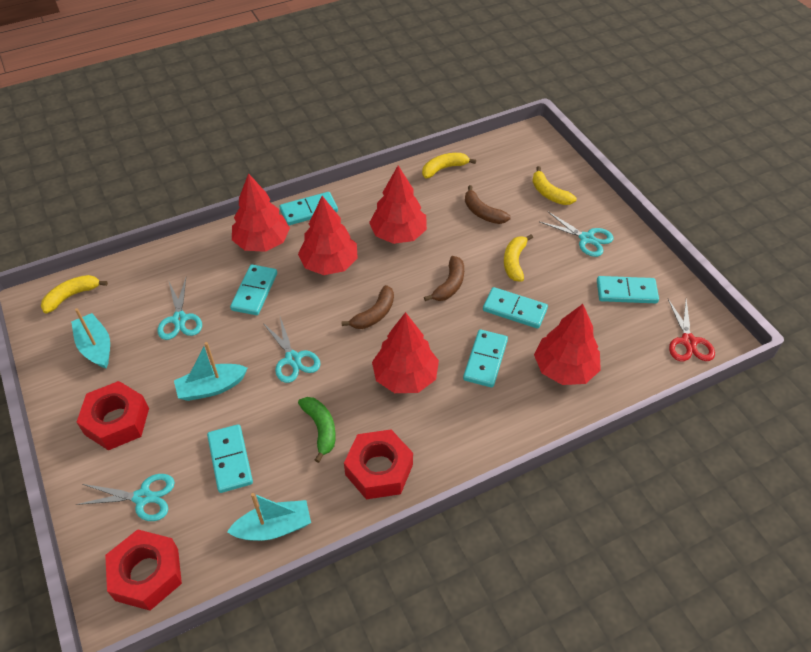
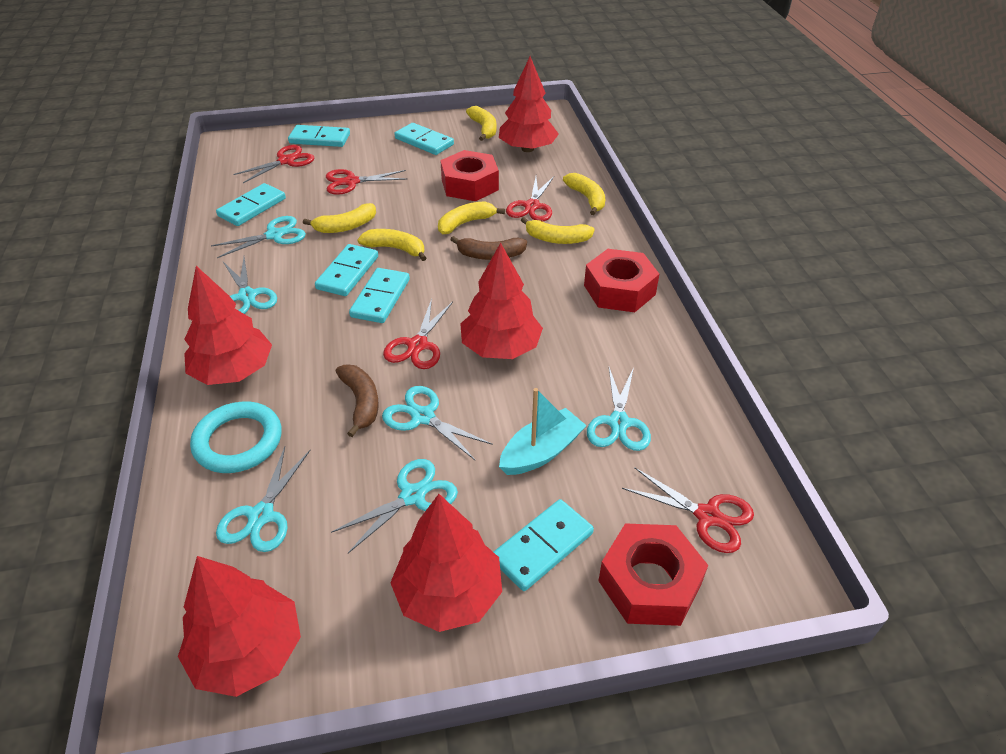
brown banana: 3 -> 2
green banana: 1 -> 0
red scissors: 1 -> 5
turquoise boat: 3 -> 1
turquoise ring: 0 -> 1
turquoise scissors: 4 -> 6
yellow banana: 4 -> 6

